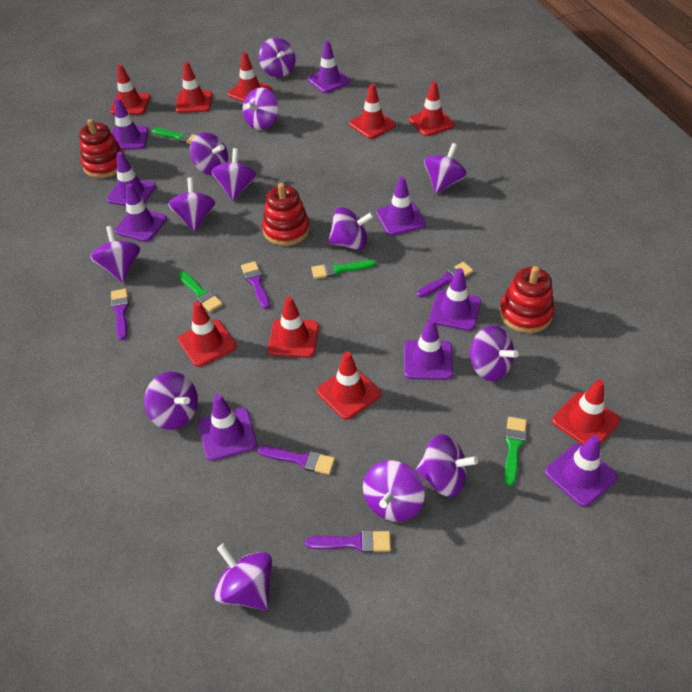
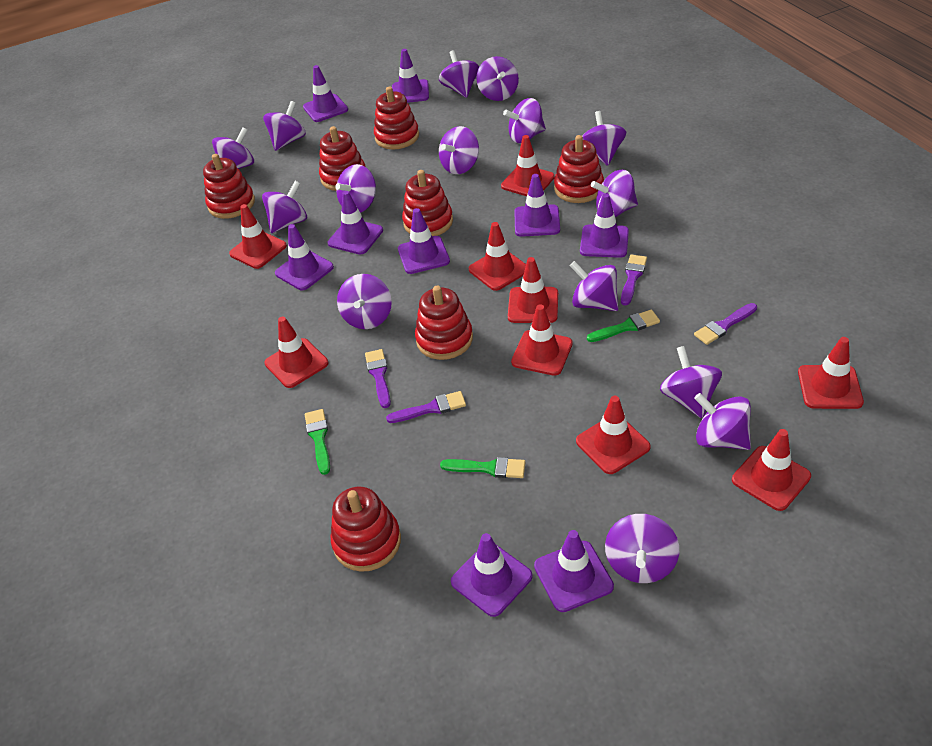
green brush: 4 -> 3
purple brush: 5 -> 4
purple spinning top: 13 -> 15
red stacking toy: 3 -> 7

